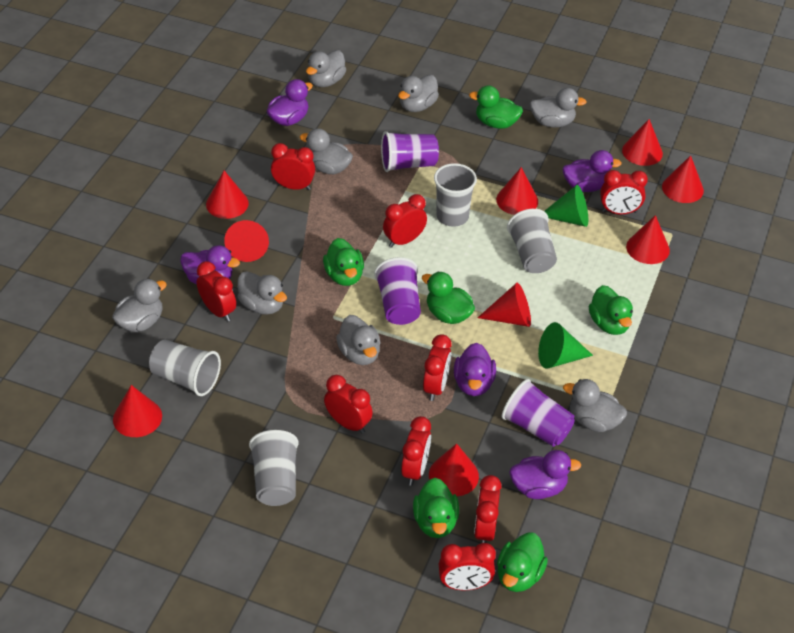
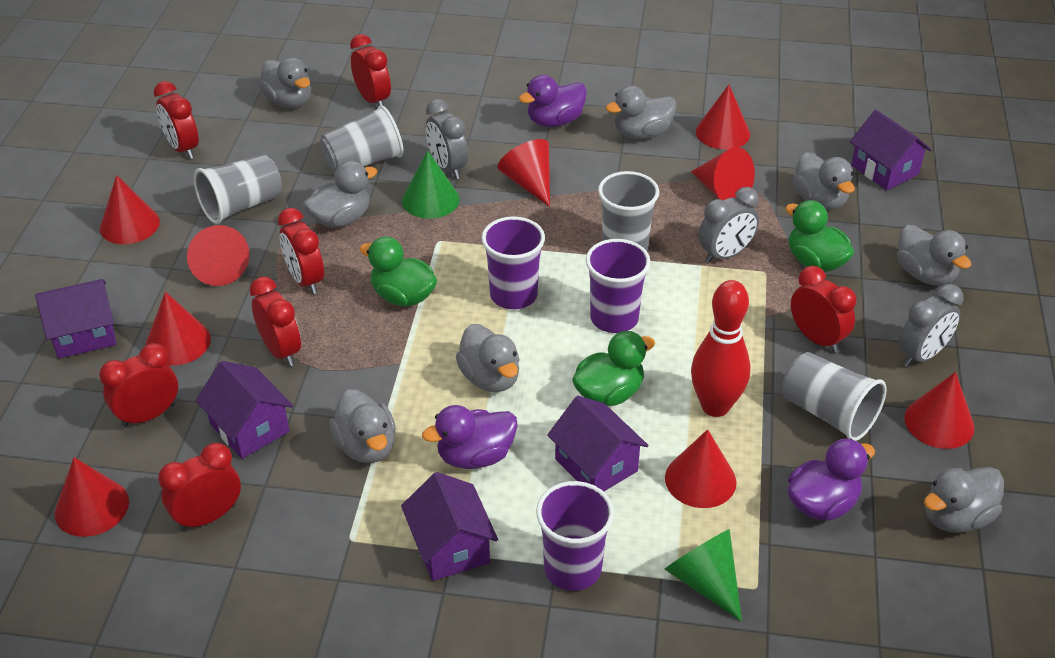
green duck: 6 -> 3
grey clock: 0 -> 3
purple duck: 5 -> 3
purple house: 0 -> 5
red bowling pin: 0 -> 1
red clock: 9 -> 7

